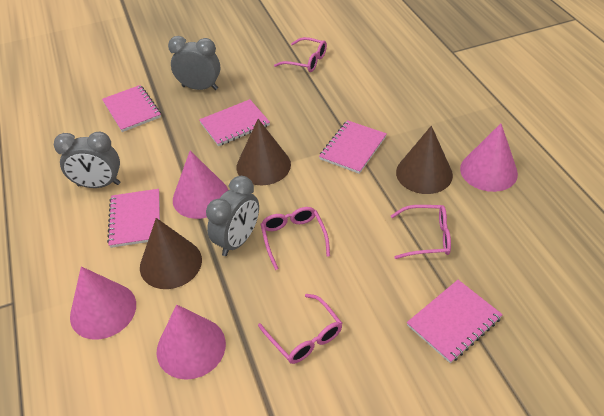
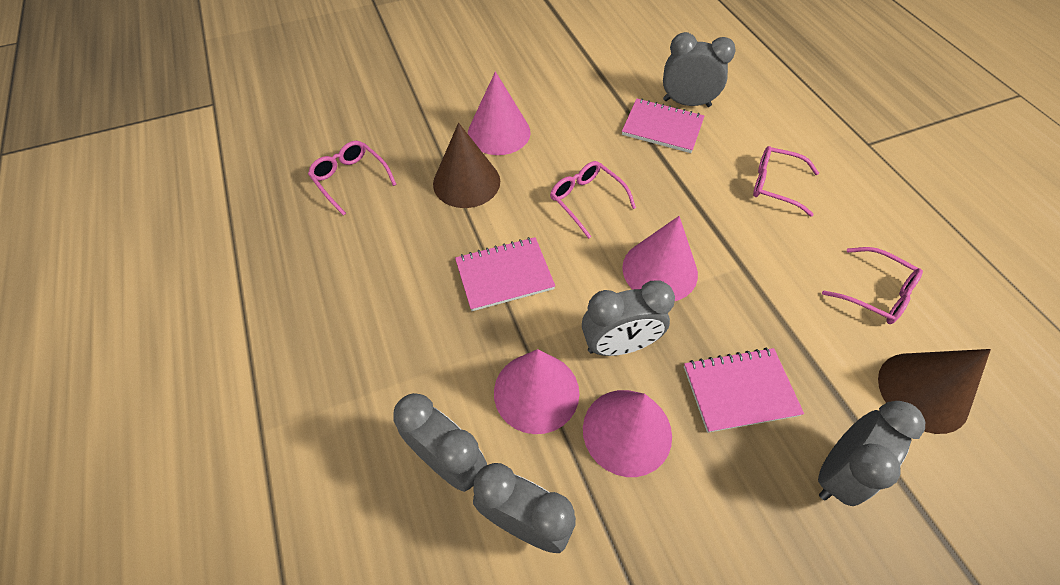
brown cone: 3 -> 2
grey clock: 3 -> 5
pink notebook: 5 -> 3

